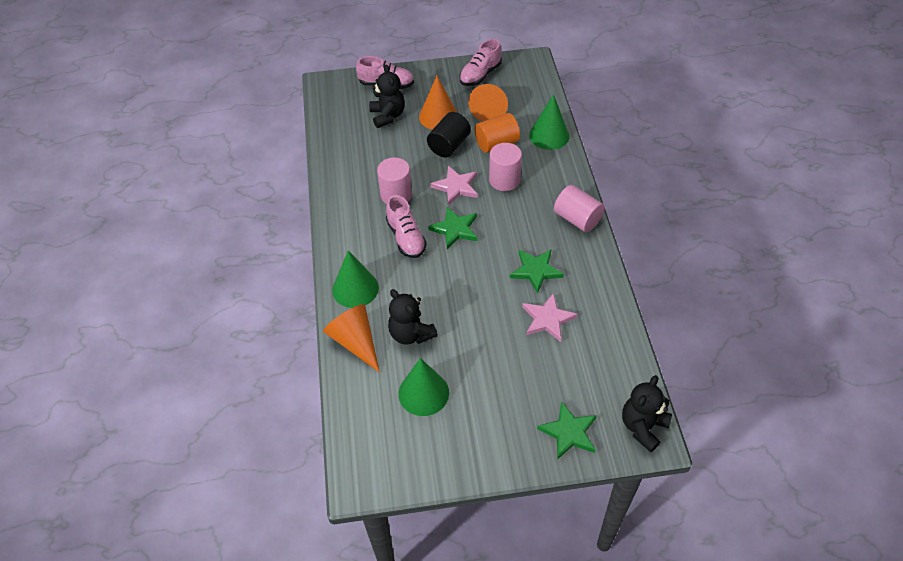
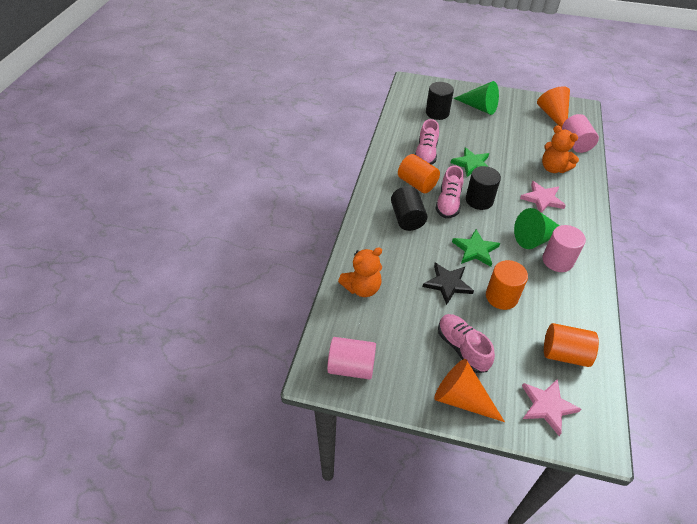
black cylinder: 1 -> 3
black star: 0 -> 1
black teddy bear: 3 -> 0
green cone: 3 -> 2
green star: 3 -> 2
orange cone: 3 -> 2
orange cylinder: 1 -> 3
orange teddy bear: 0 -> 2

